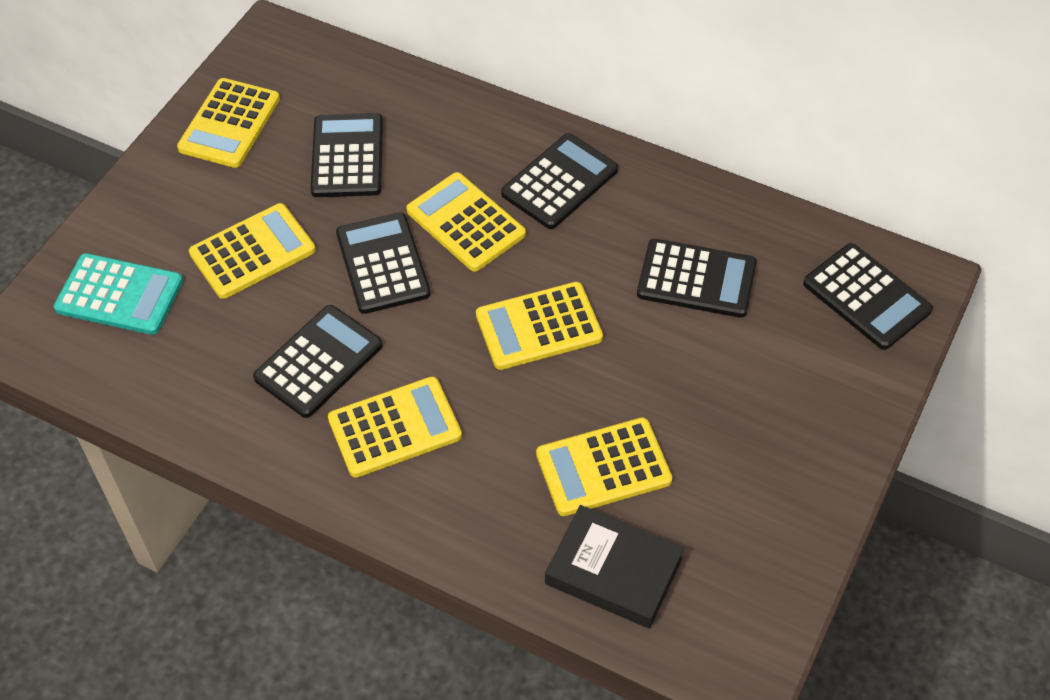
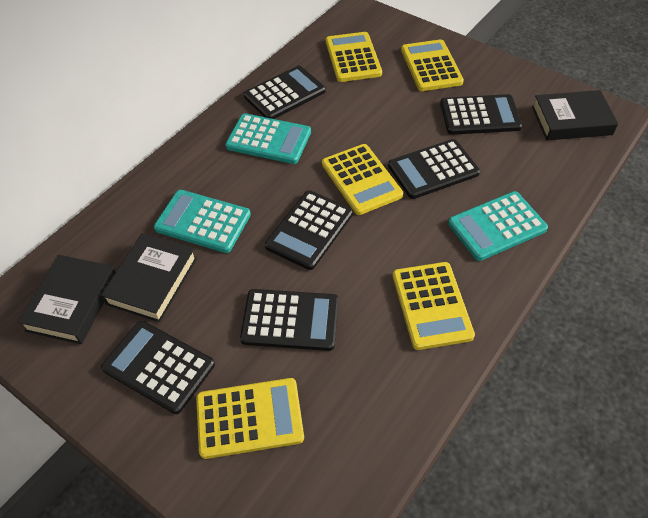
black book: 1 -> 3
turquoise calculator: 1 -> 3
yellow calculator: 6 -> 5

